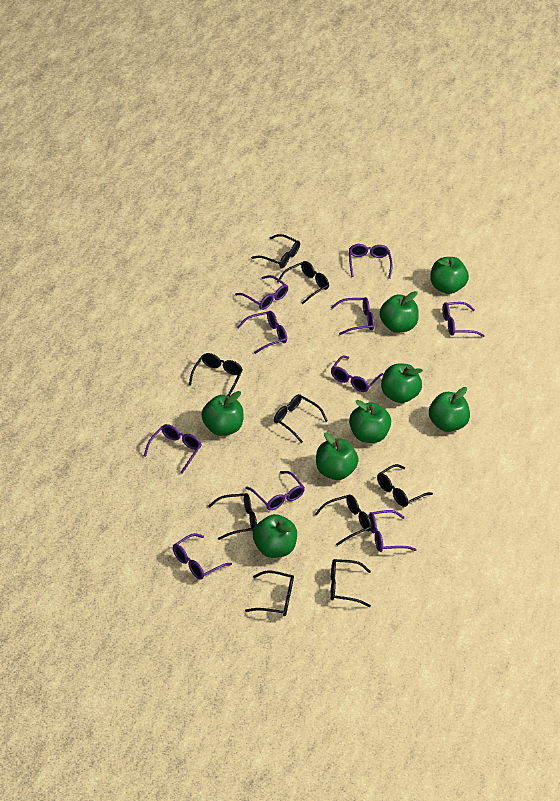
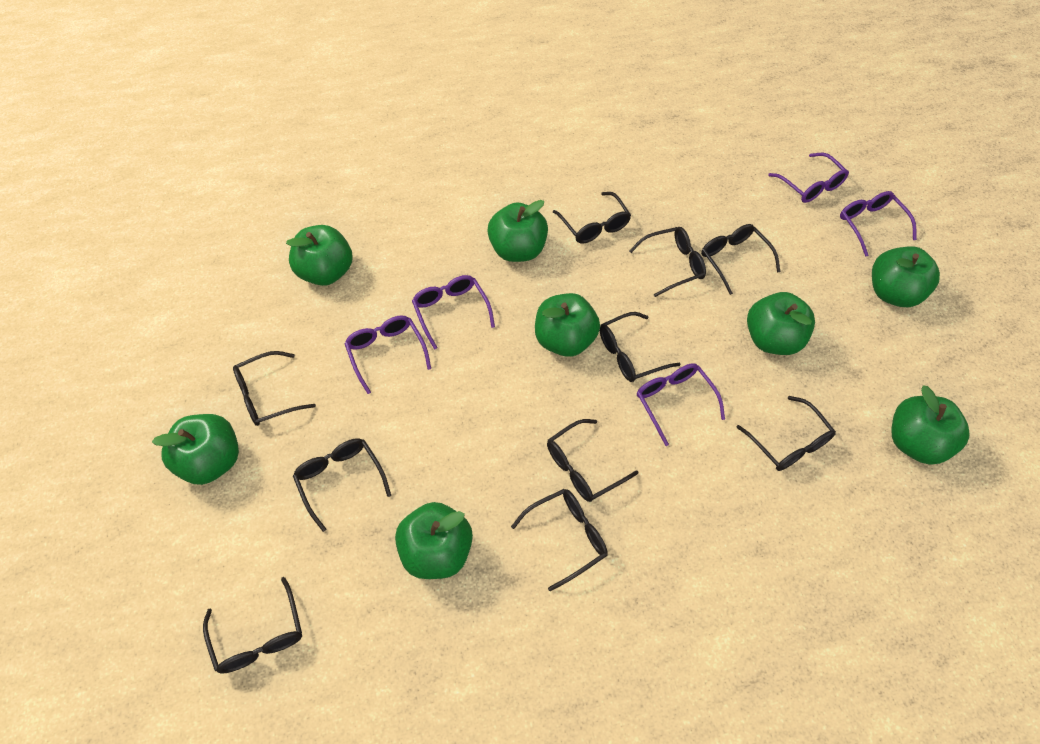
black glasses: 9 -> 10
purple glasses: 10 -> 5

